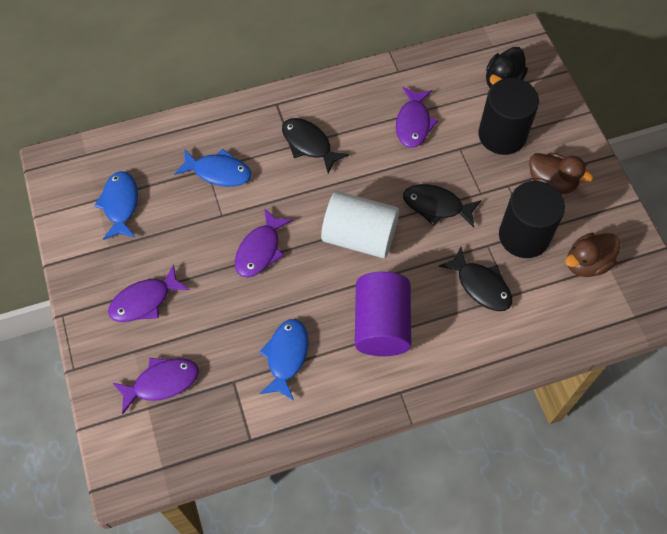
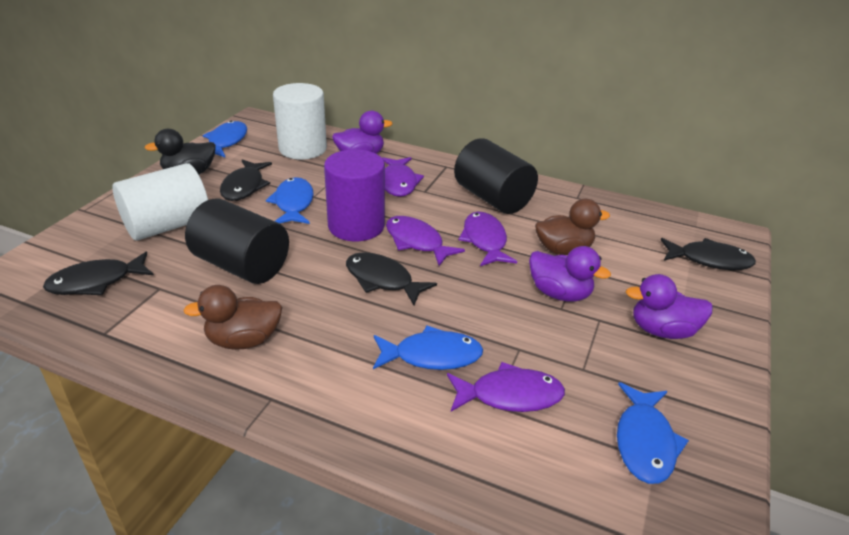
black fish: 3 -> 4
blue fish: 3 -> 4
purple duck: 0 -> 3
white cylinder: 1 -> 2

